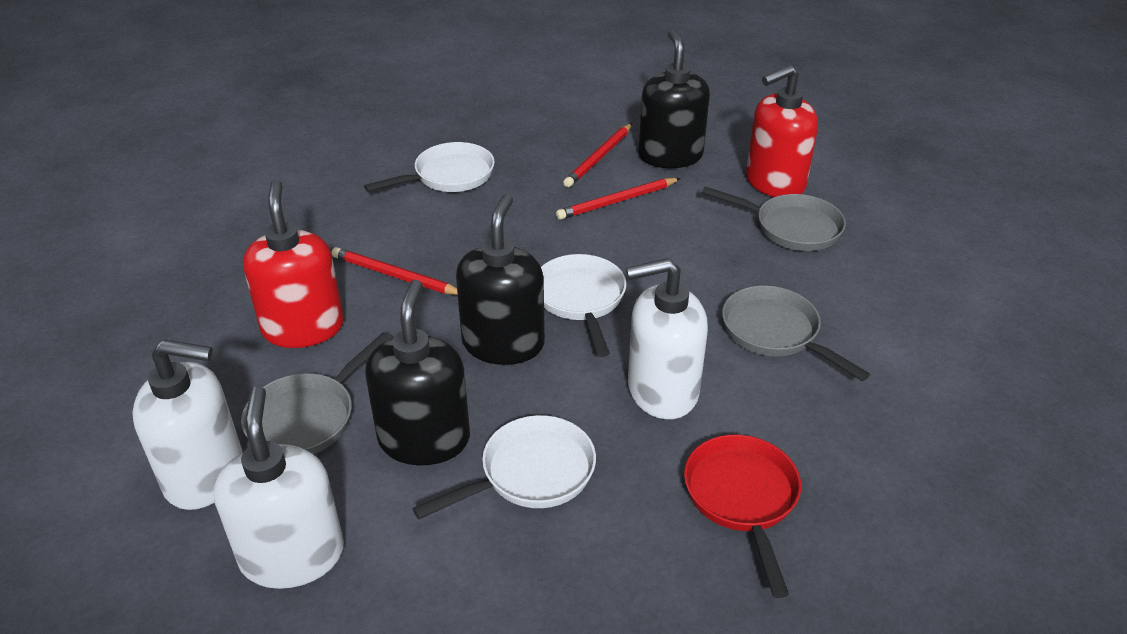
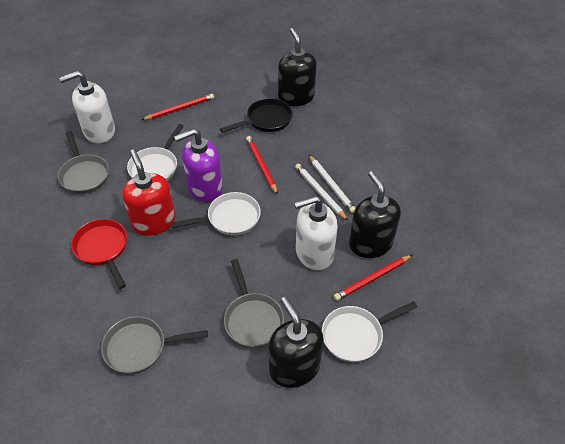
black pan: 0 -> 1
purple soap dispenser: 0 -> 1
red soap dispenser: 2 -> 1
white pencil: 0 -> 2
white soap dispenser: 3 -> 2

